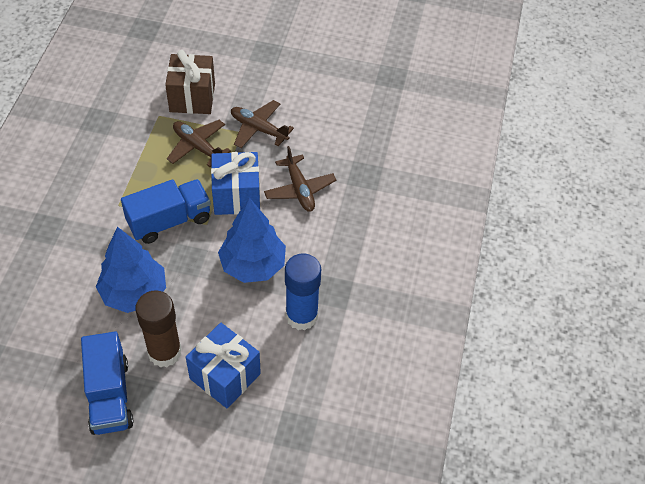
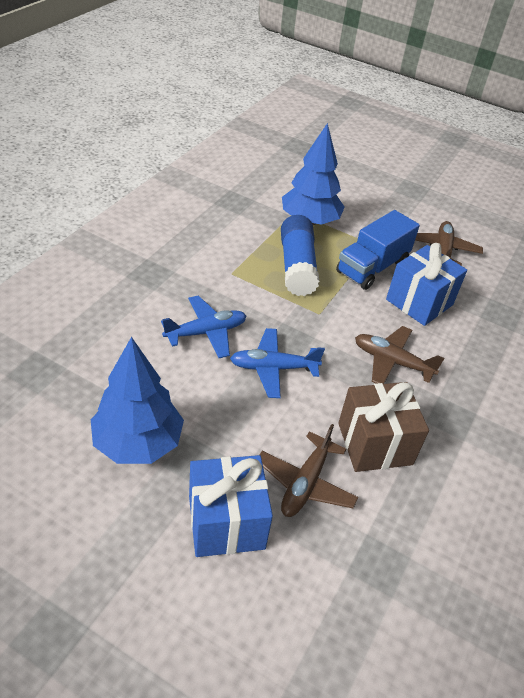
blue plane: 0 -> 2
blue truck: 2 -> 1
brown glue stick: 1 -> 0

